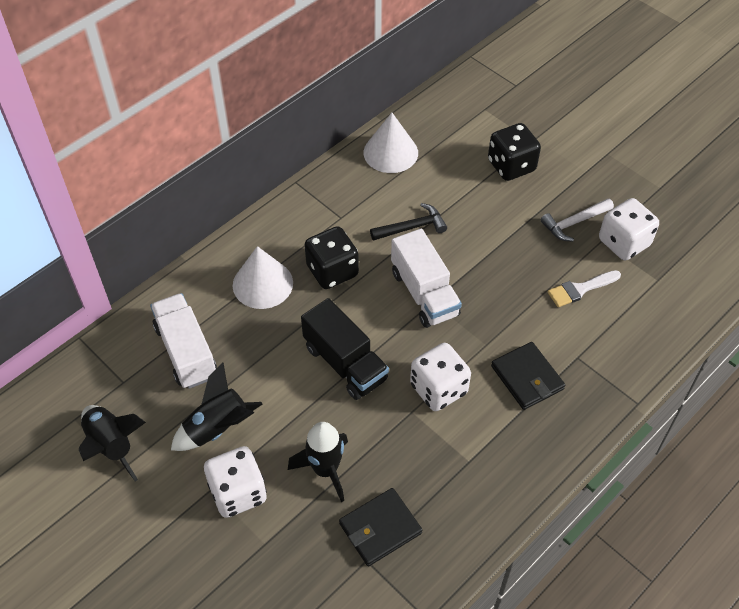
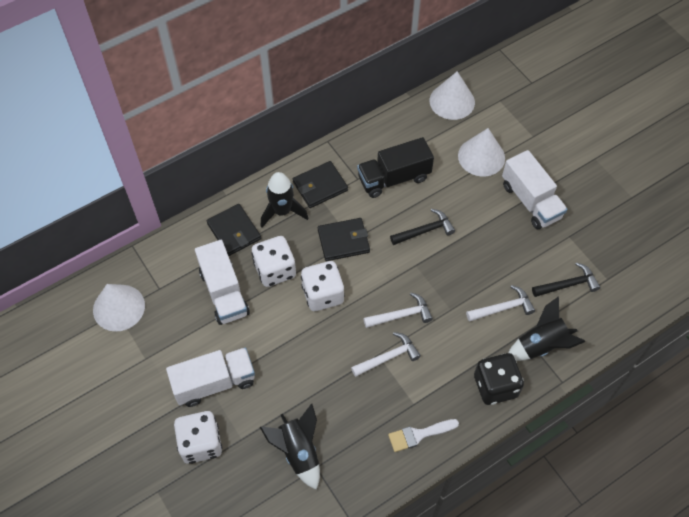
black dice: 2 -> 1
black hammer: 1 -> 2
black wallet: 2 -> 3
white cone: 2 -> 3
white hammer: 1 -> 3
white truck: 2 -> 3

